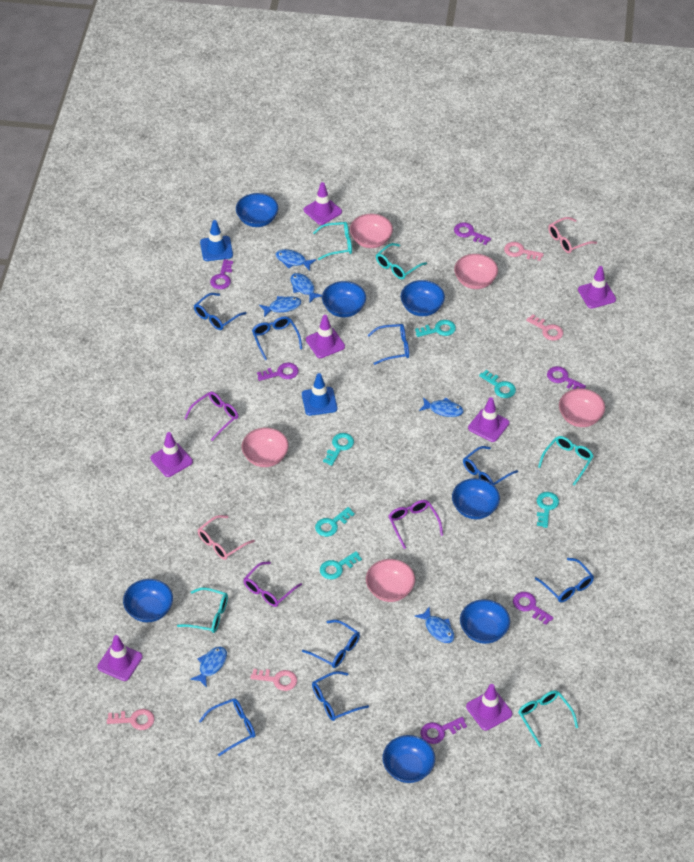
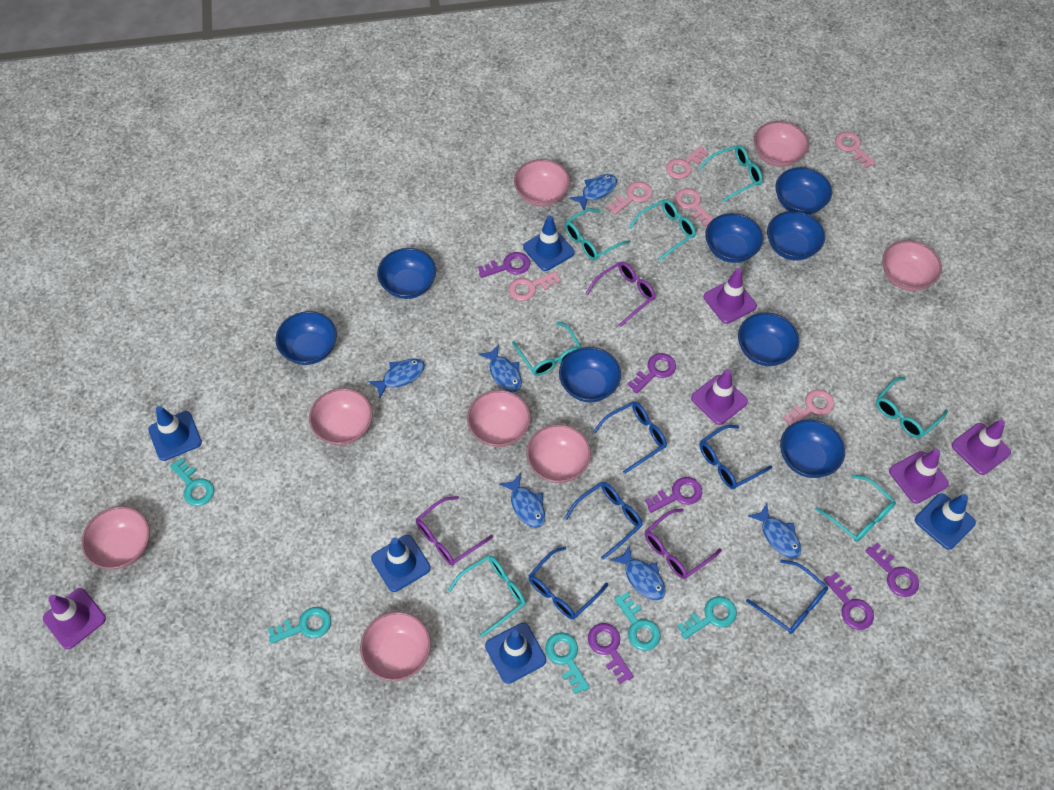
blue bowl: 7 -> 8
blue glasses: 8 -> 5
blue traffic cone: 2 -> 5
pink bowl: 5 -> 8
pink glasses: 2 -> 0
pink key: 4 -> 6
purple traffic cone: 7 -> 5
turquoise glasses: 5 -> 7
turquoise key: 6 -> 5

